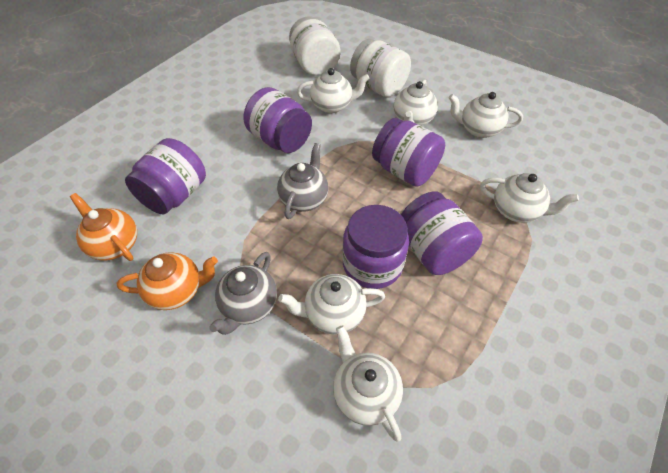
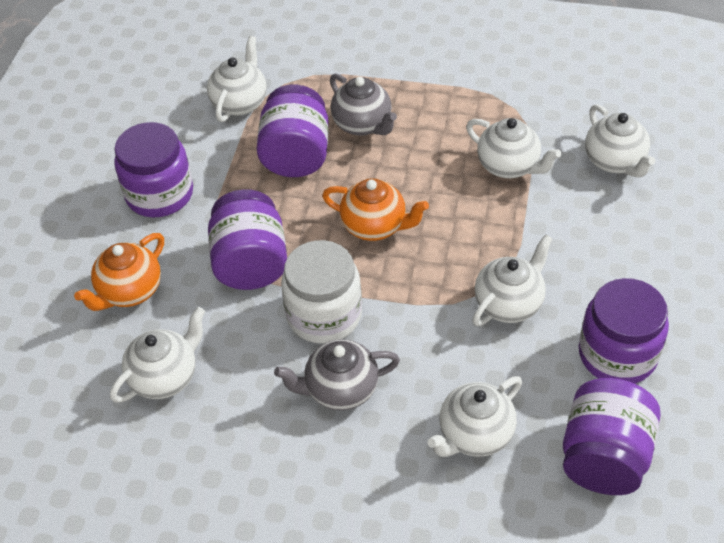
white jar: 2 -> 1

